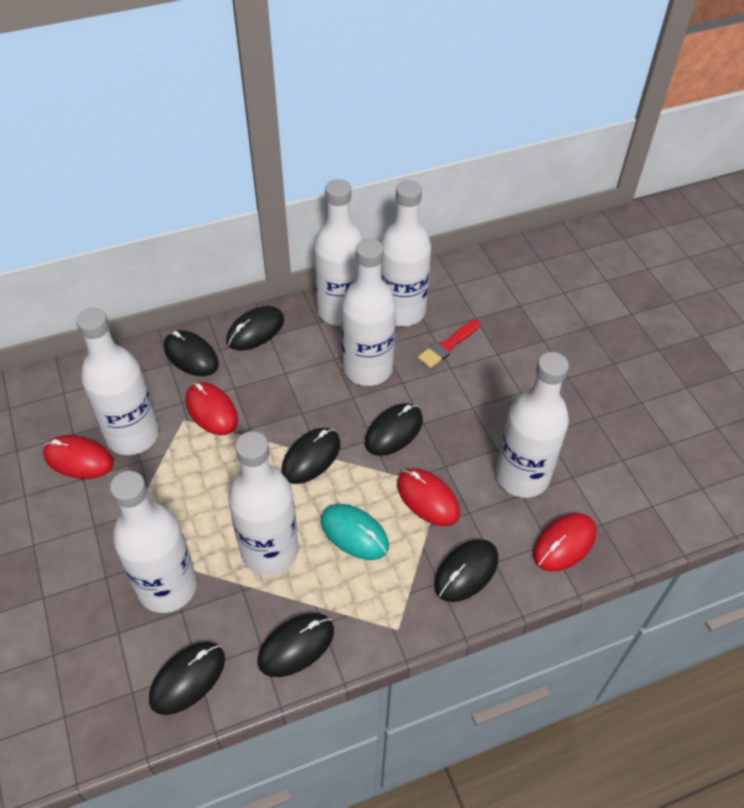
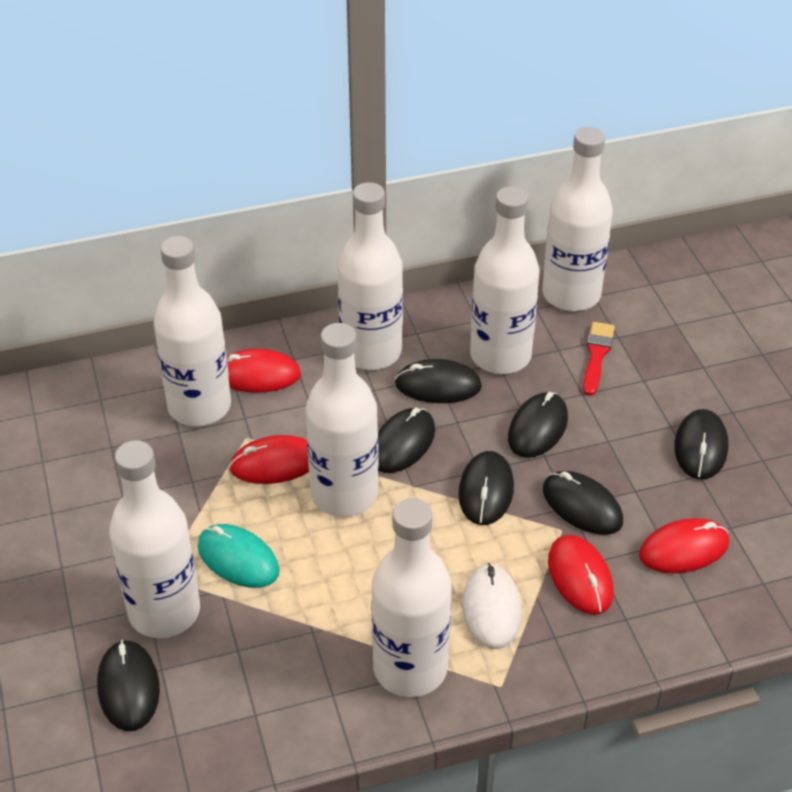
white mouse: 0 -> 1

